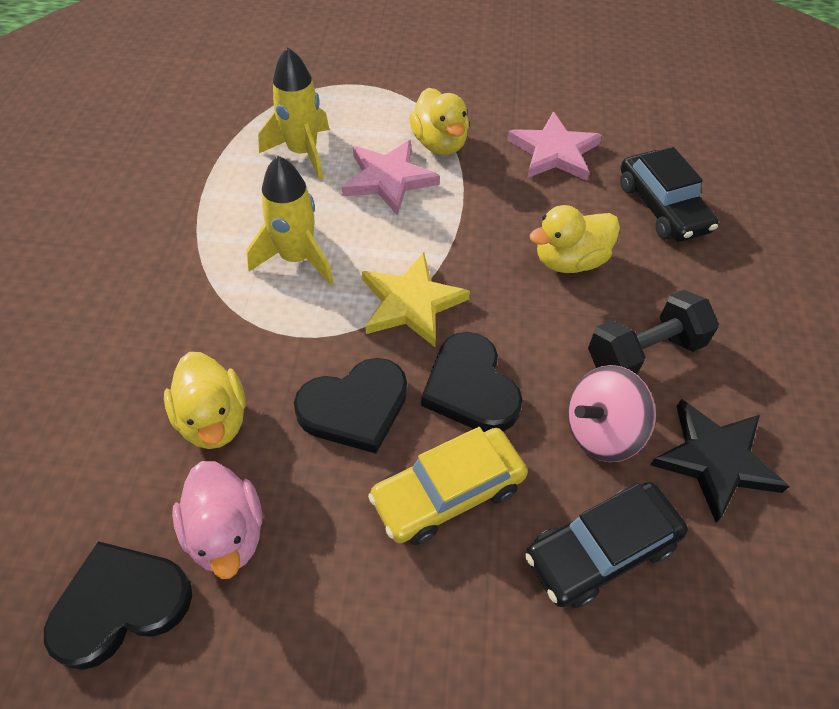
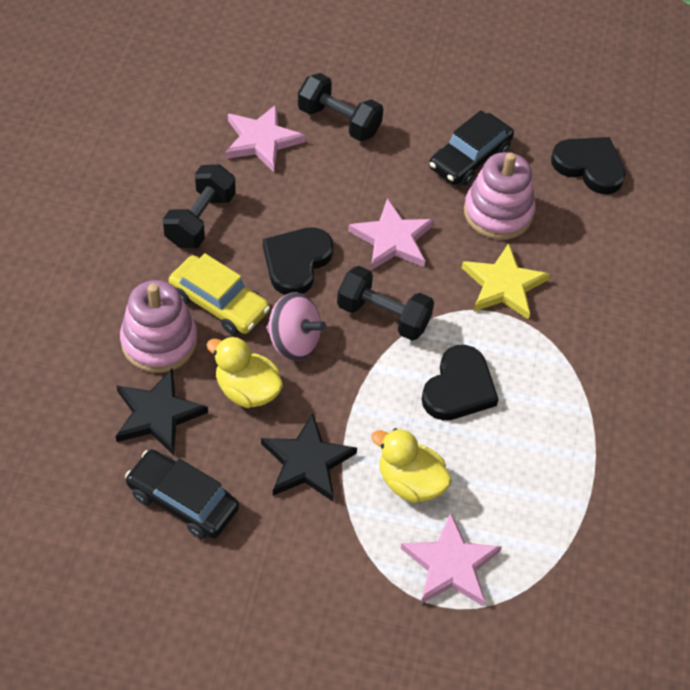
black dumbbell: 1 -> 3
black star: 1 -> 2
pink duck: 1 -> 0
pink stacking toy: 0 -> 2
pink star: 2 -> 3
yellow duck: 3 -> 2
yellow rocket: 2 -> 0

